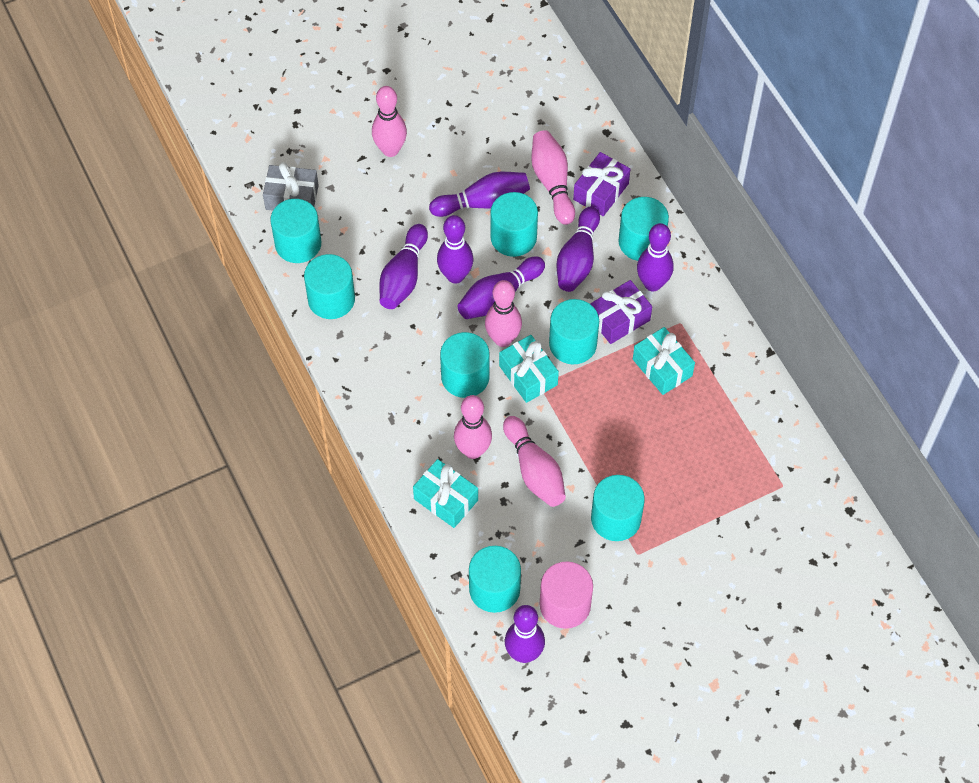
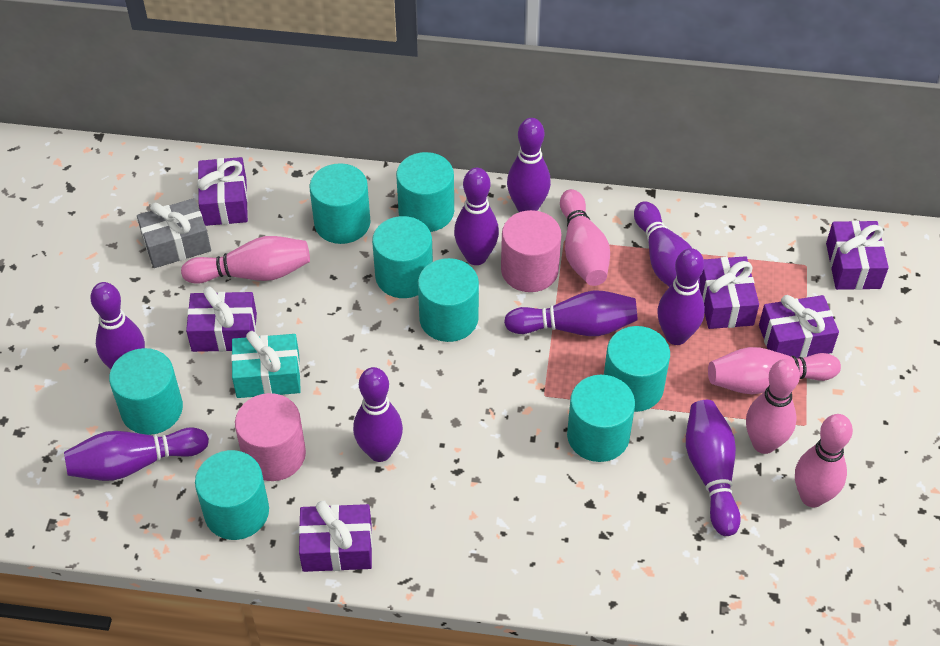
pink cylinder: 1 -> 2
purple bowling pin: 7 -> 9
purple gift: 2 -> 6
turquoise gift: 3 -> 1

